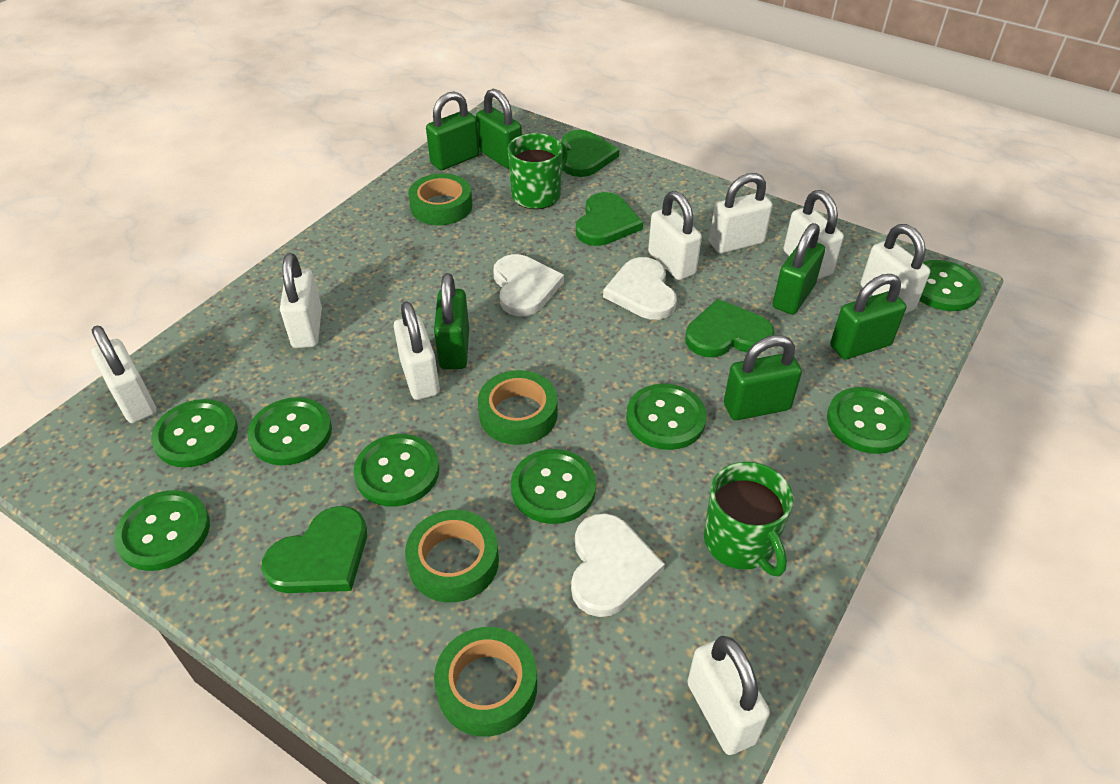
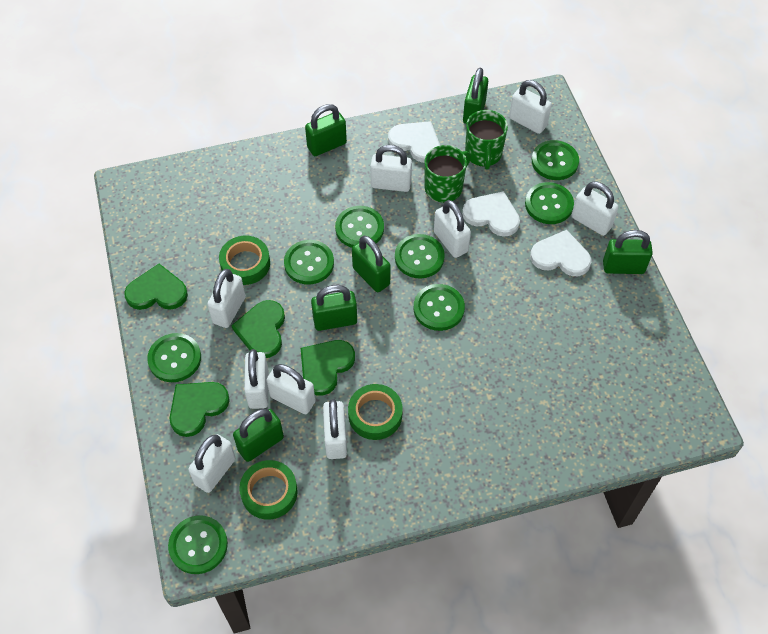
green tape: 4 -> 3
white padlock: 8 -> 9

